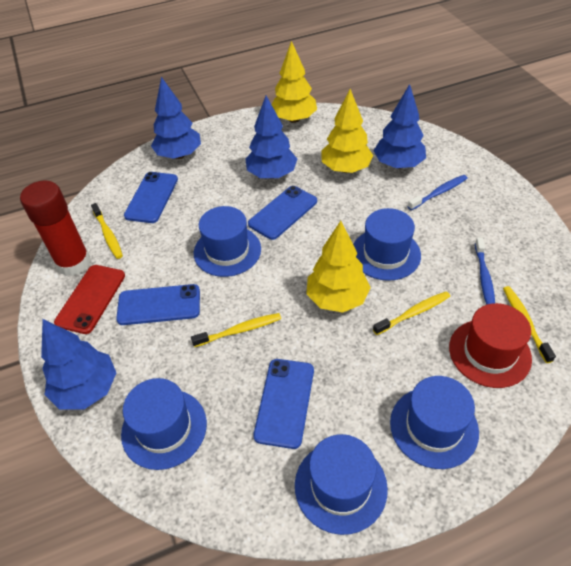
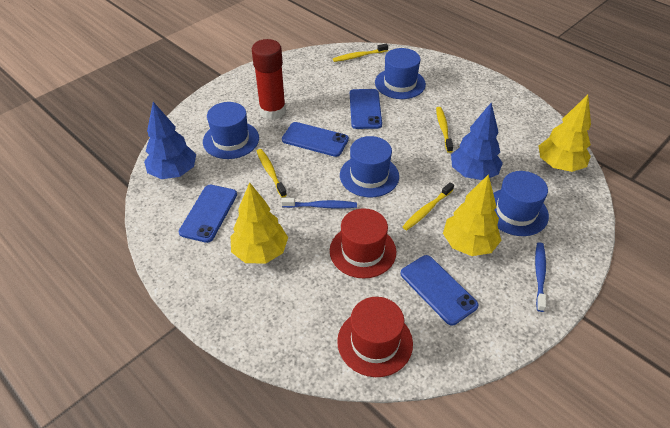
blue hat: 5 -> 4
blue tree: 4 -> 2
red hat: 1 -> 2
red phone: 1 -> 0

